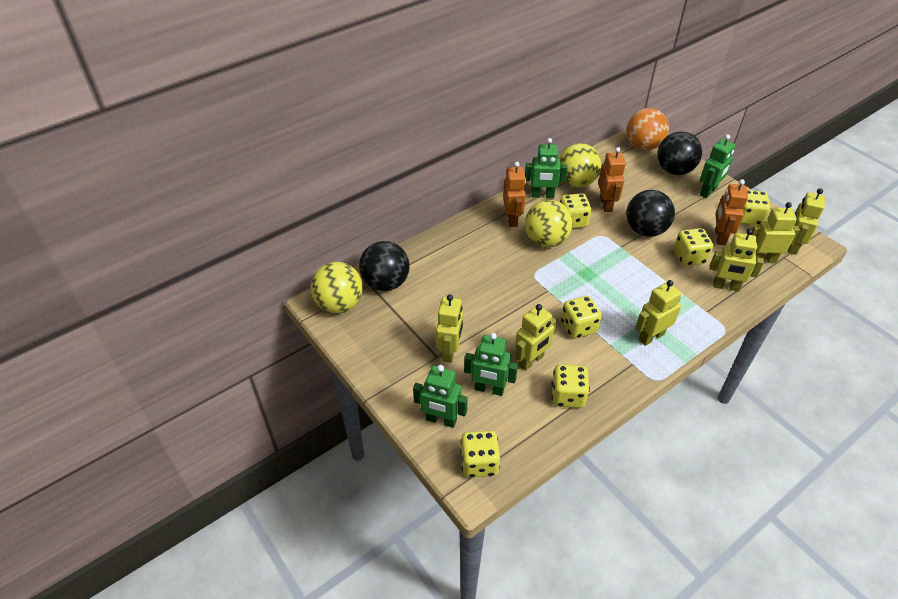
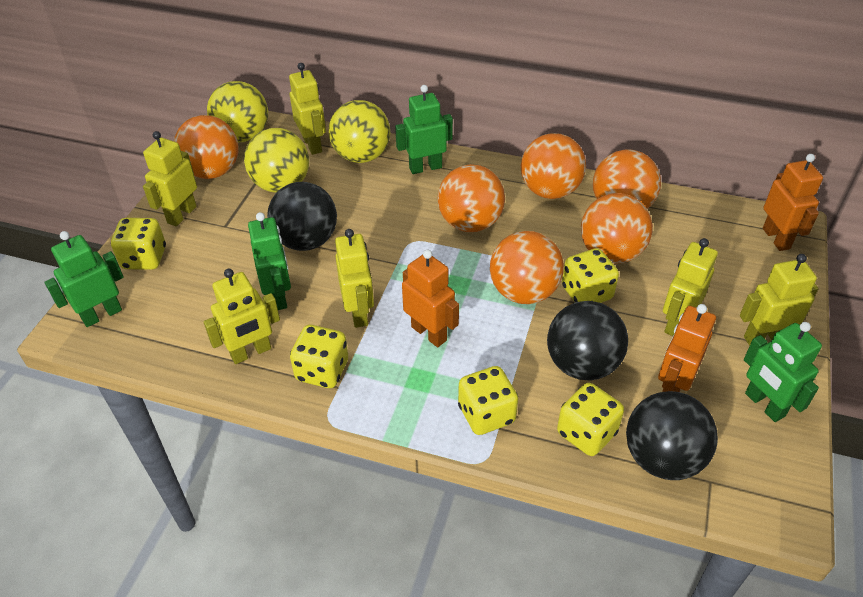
orange ball: 1 -> 6
yellow dice: 6 -> 5

